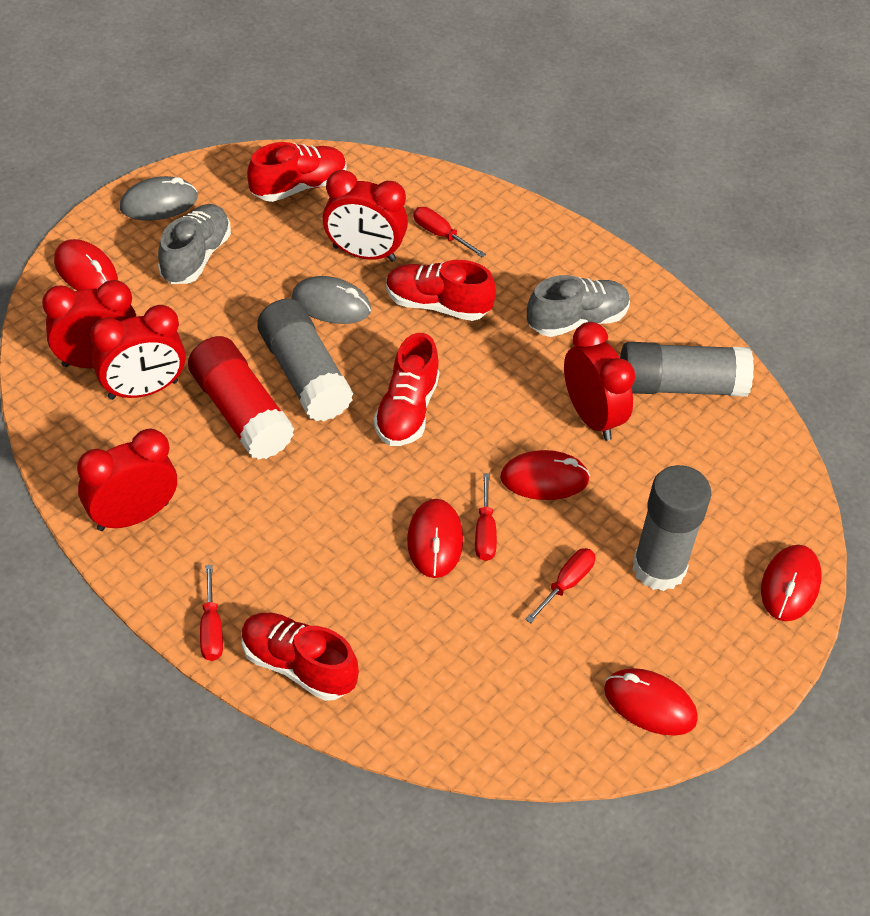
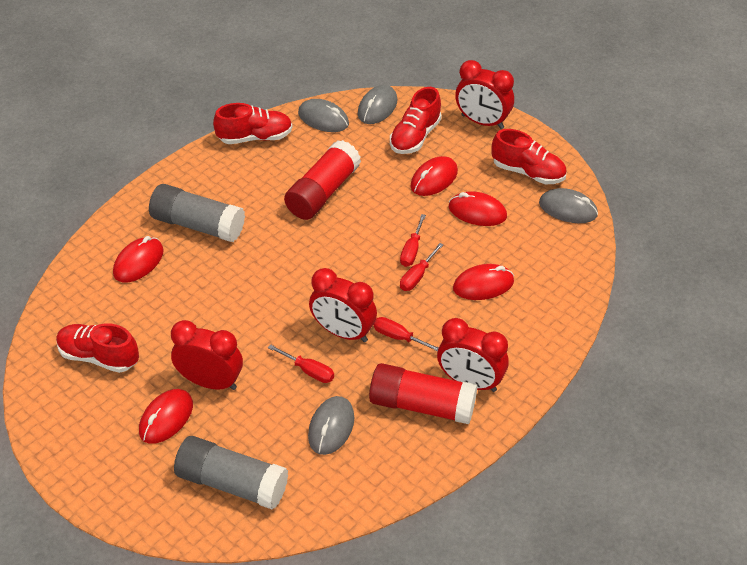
grey glue stick: 3 -> 2
grey mouse: 2 -> 4
grey shoe: 2 -> 0
red clock: 5 -> 4
red glue stick: 1 -> 2

